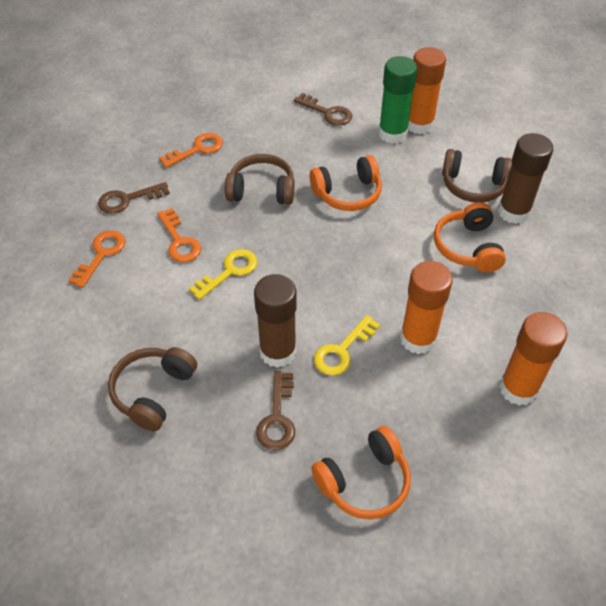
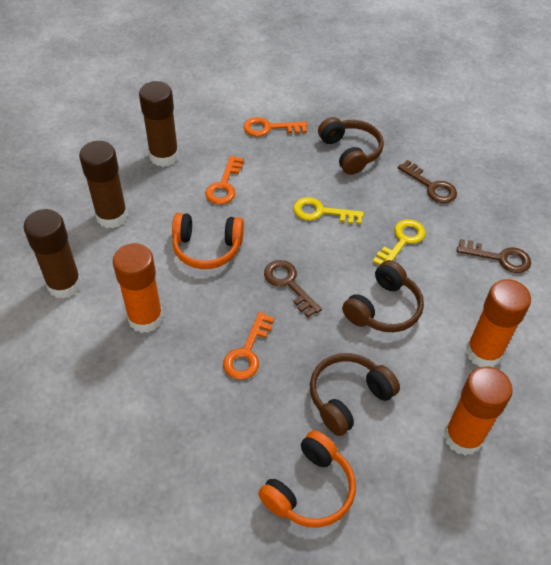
brown glue stick: 2 -> 3
green glue stick: 1 -> 0
orange headphones: 3 -> 2

